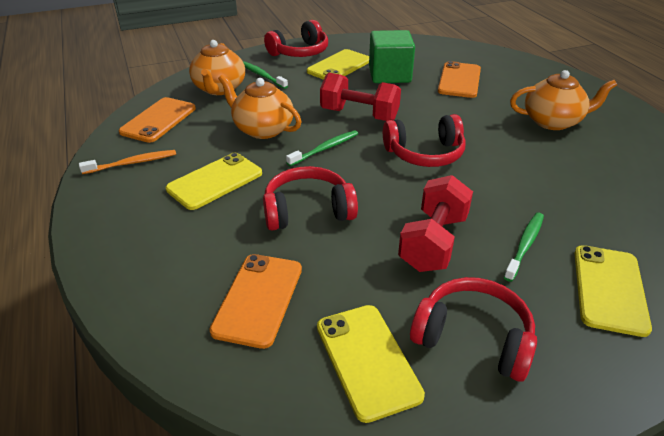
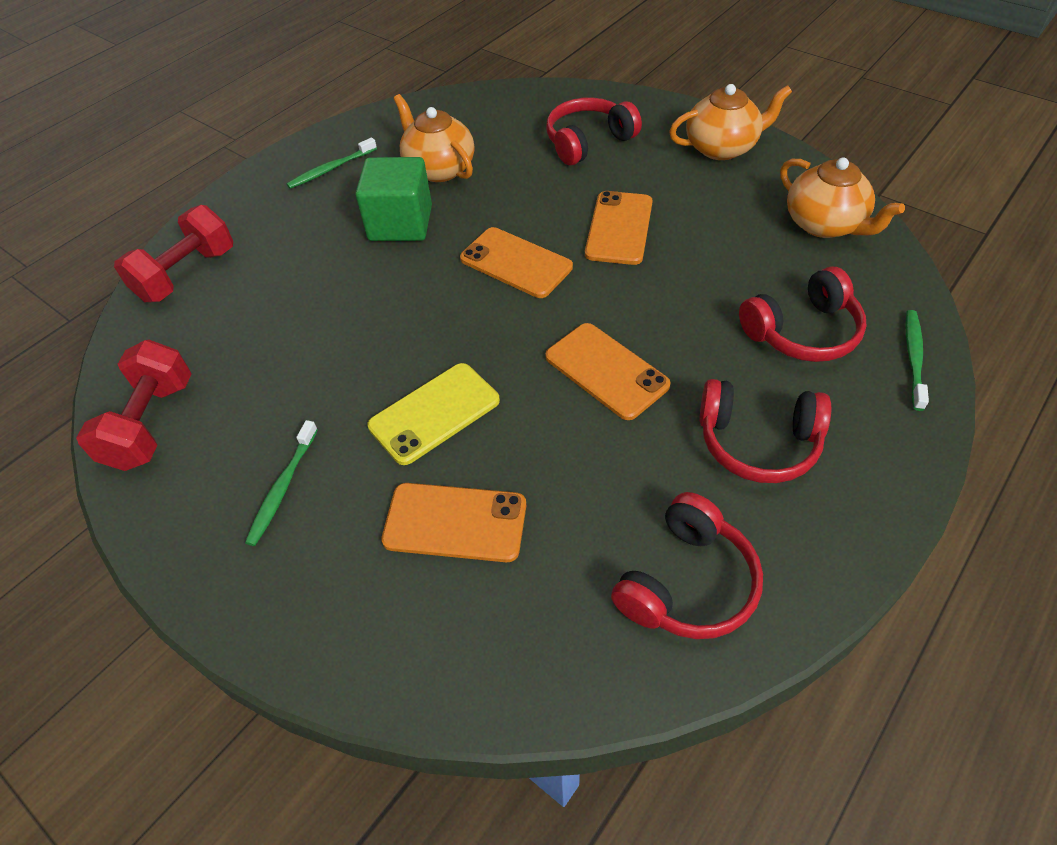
orange phone: 3 -> 4
orange toothbrush: 1 -> 0
yellow phone: 4 -> 1

